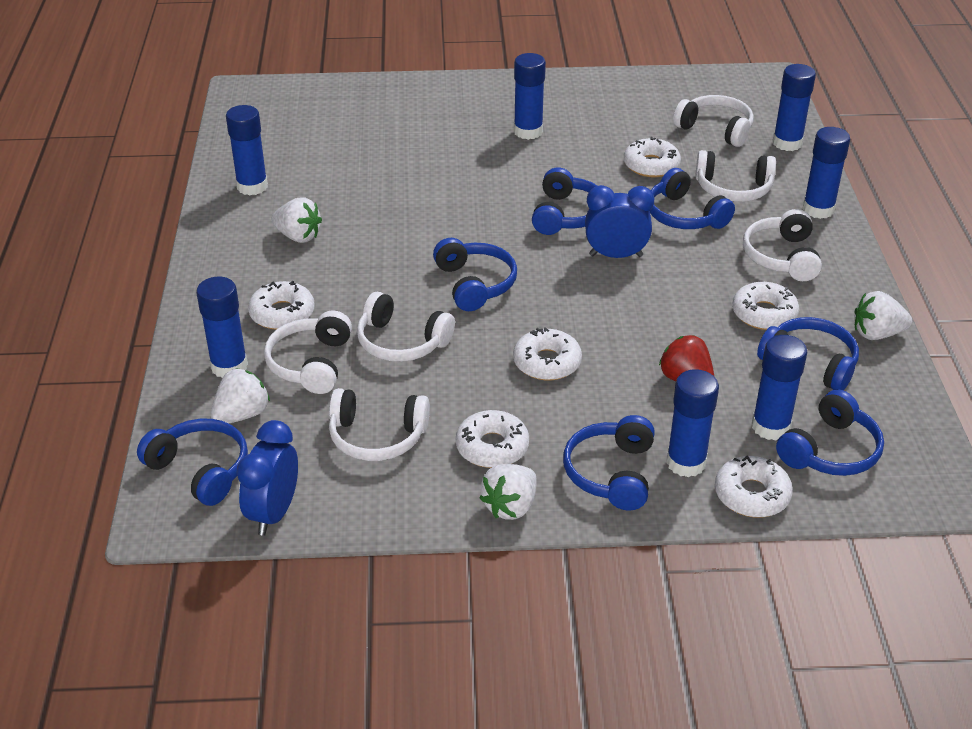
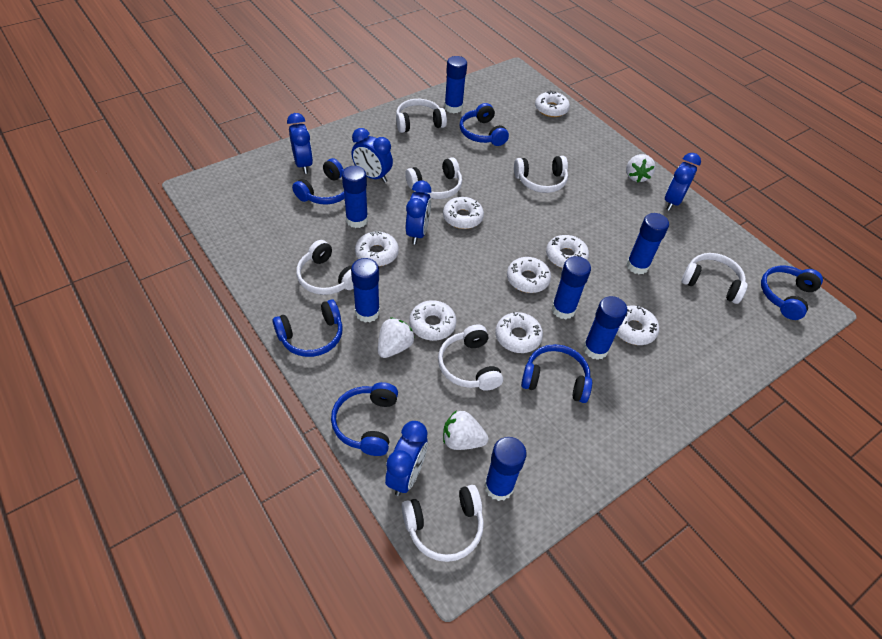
blue clock: 2 -> 5
blue headphones: 7 -> 6
red strawberry: 1 -> 0
white donut: 6 -> 8
white headphones: 6 -> 7
white strawberry: 4 -> 3

